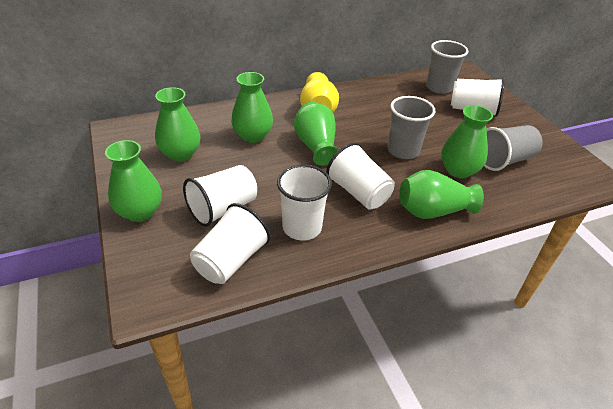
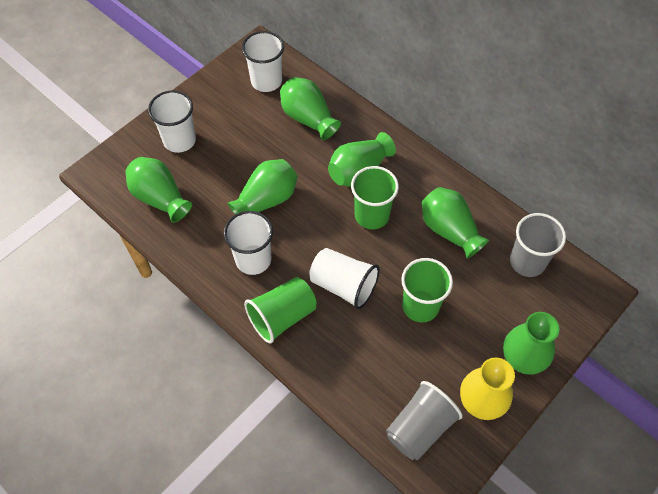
green cup: 0 -> 3
grey cup: 3 -> 2
white cup: 5 -> 4

